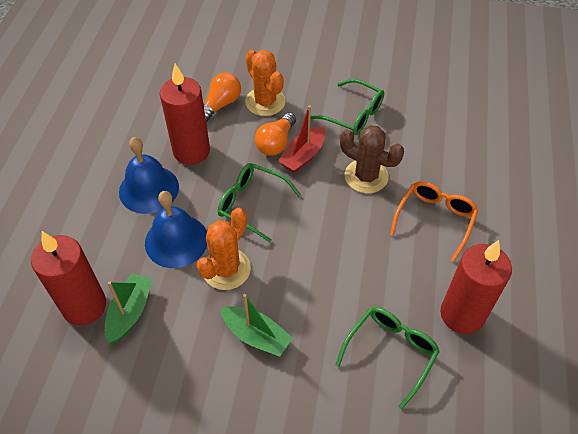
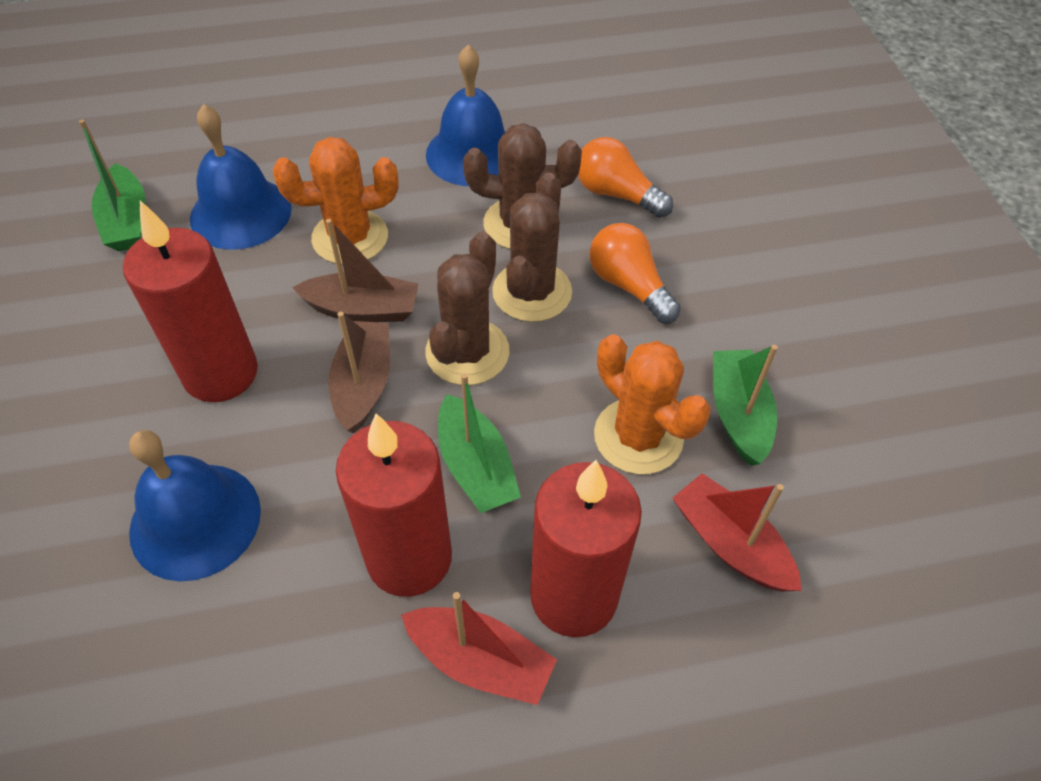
blue bell: 2 -> 3
brown boat: 0 -> 2
brown cactus: 1 -> 3
green boat: 2 -> 3
green glasses: 3 -> 0
orange glasses: 1 -> 0
red boat: 1 -> 2

